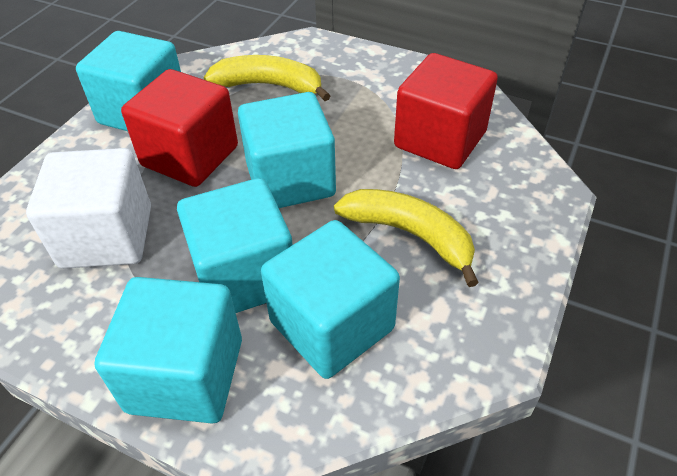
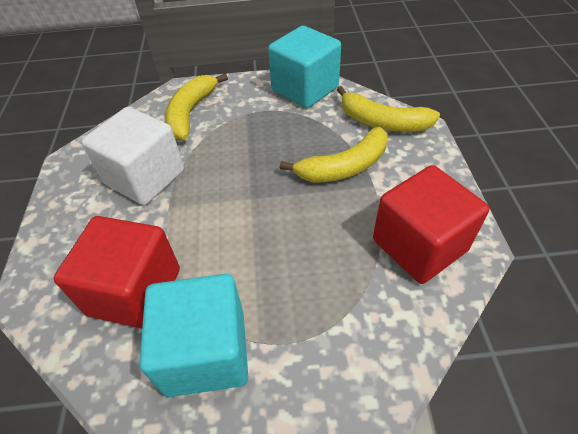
turquoise cube: 5 -> 2
yellow banana: 2 -> 3

